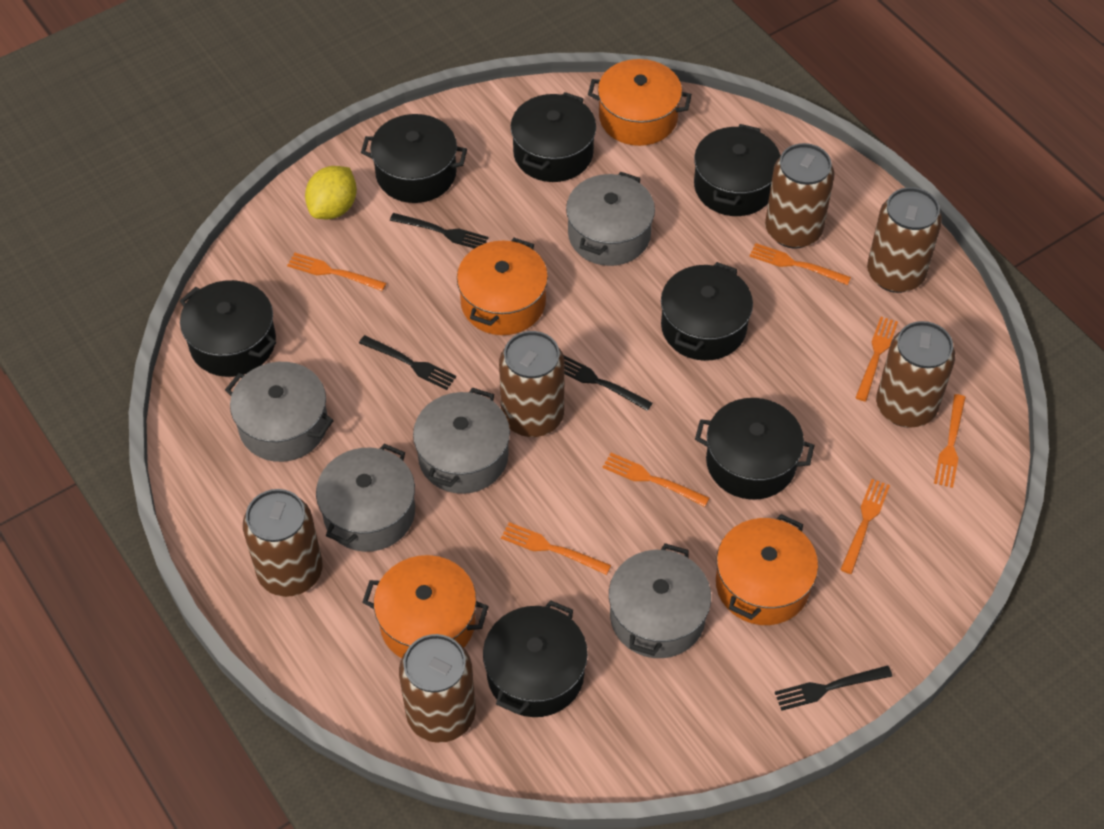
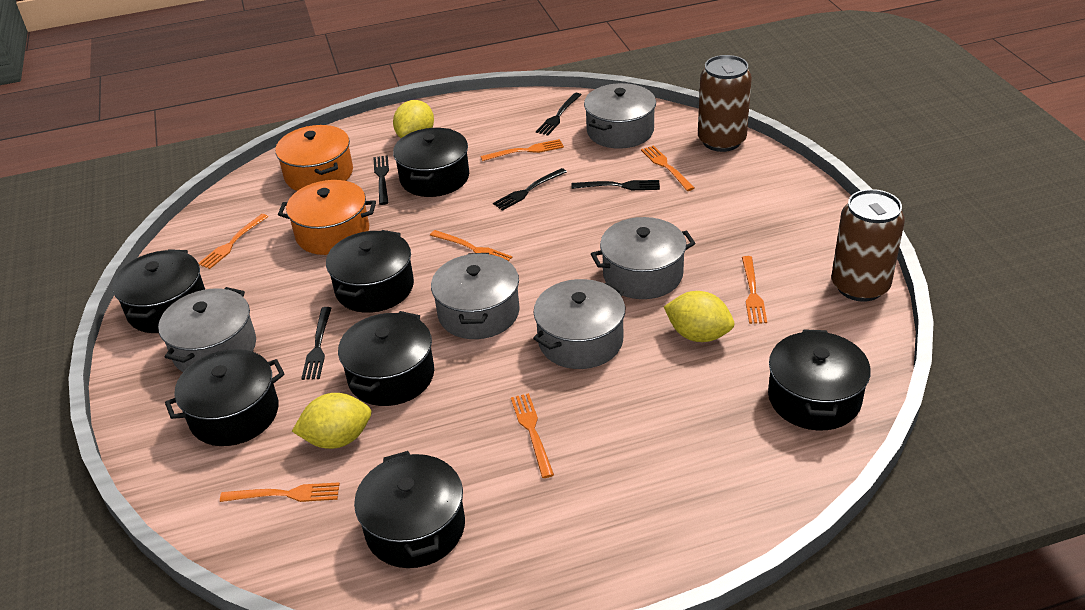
black fork: 4 -> 5
brown can: 6 -> 2
orange pot: 4 -> 2
yellow lemon: 1 -> 3

